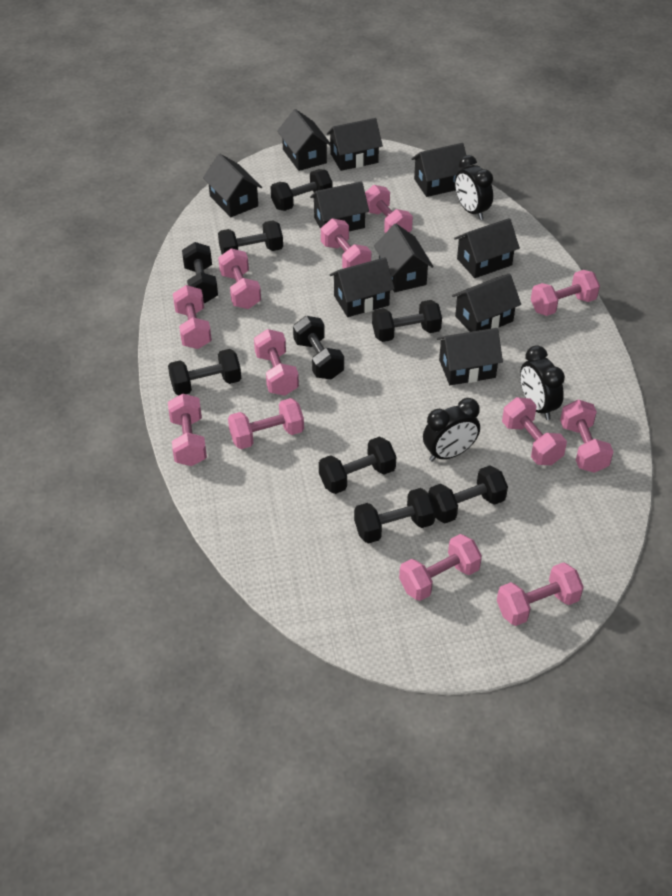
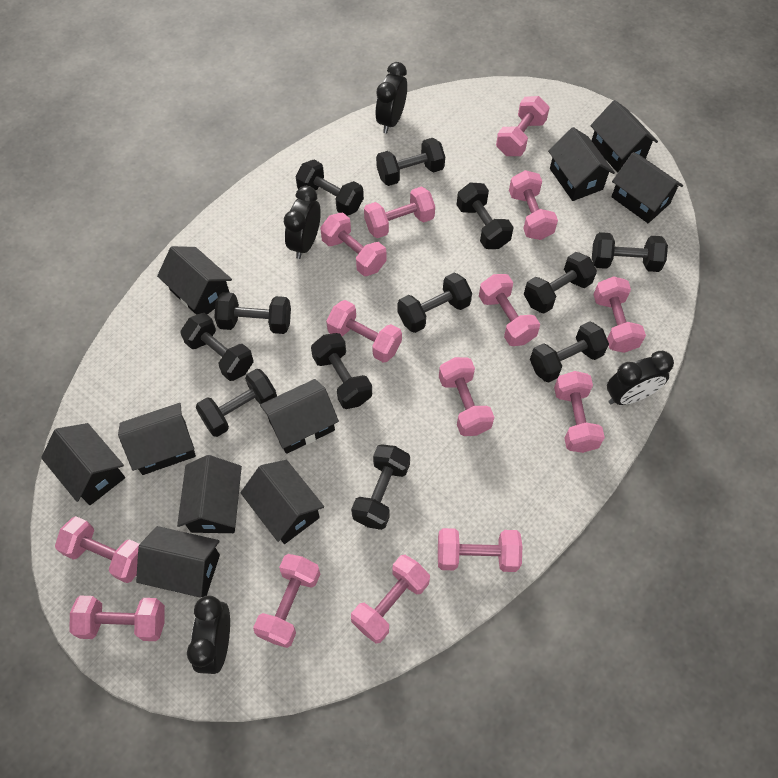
black clock: 3 -> 4
black dumbbell: 9 -> 12
pink dumbbell: 12 -> 14

